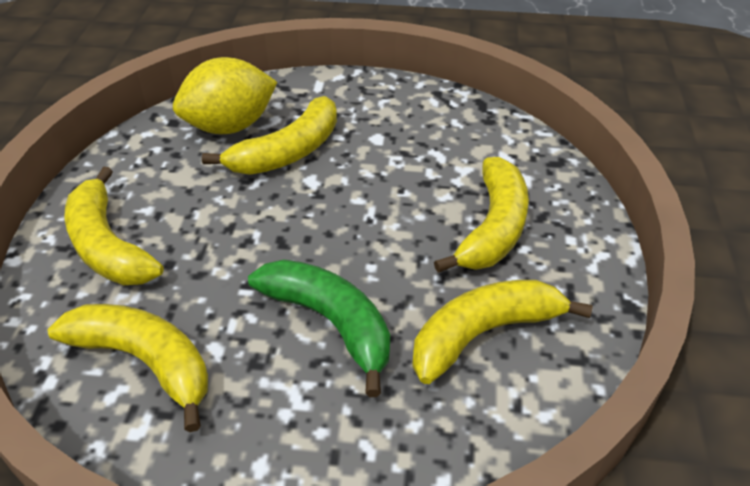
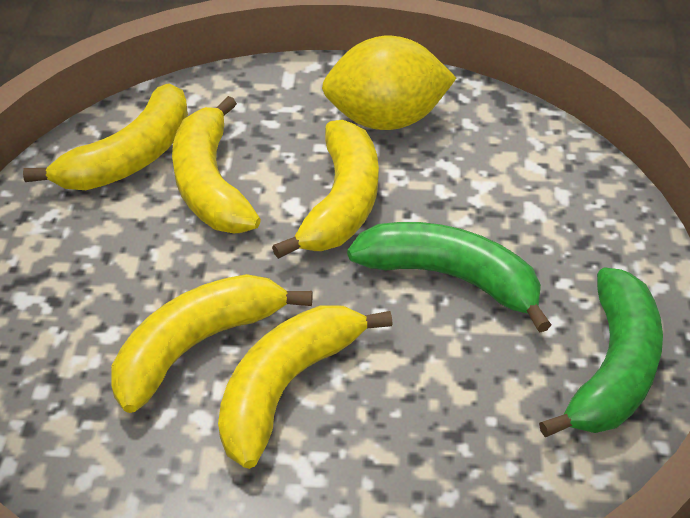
green banana: 1 -> 2

